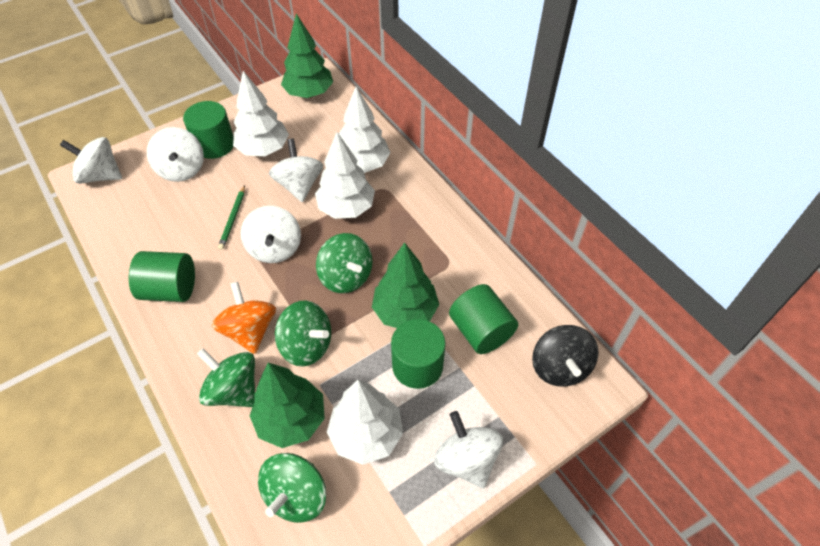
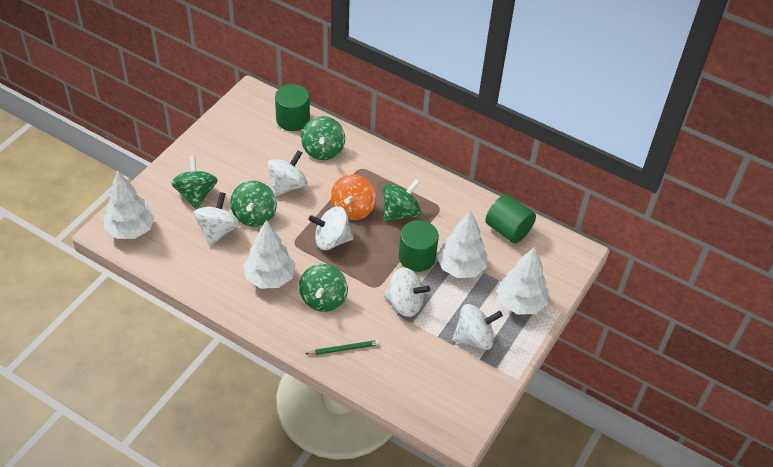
black spinning top: 1 -> 0
green cylinder: 4 -> 3
green spinning top: 4 -> 5
green tree: 3 -> 0

